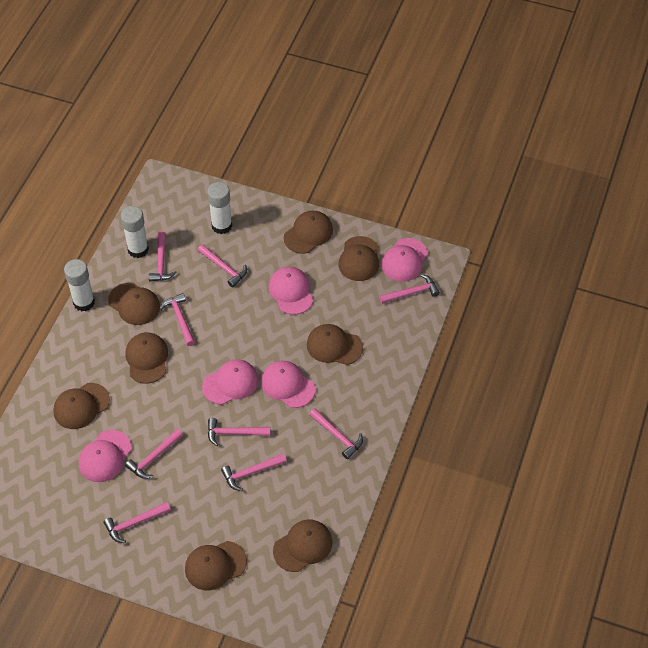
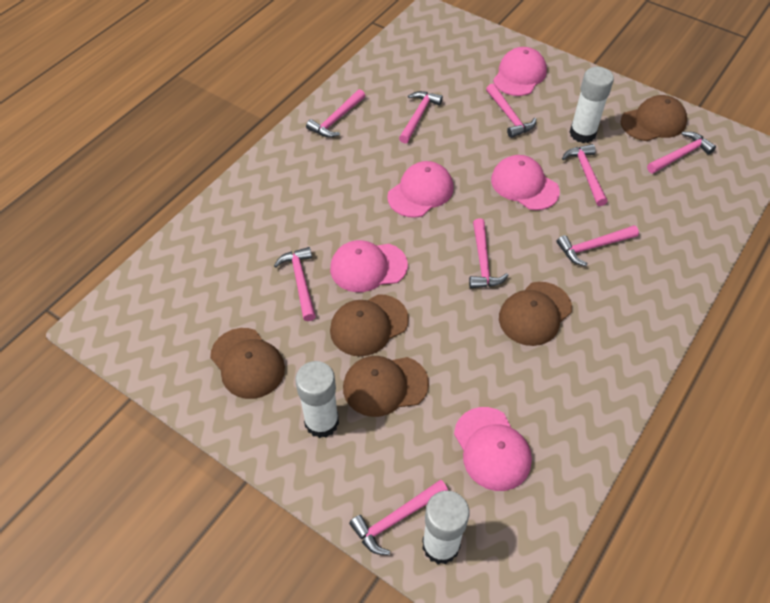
brown cap: 8 -> 5

